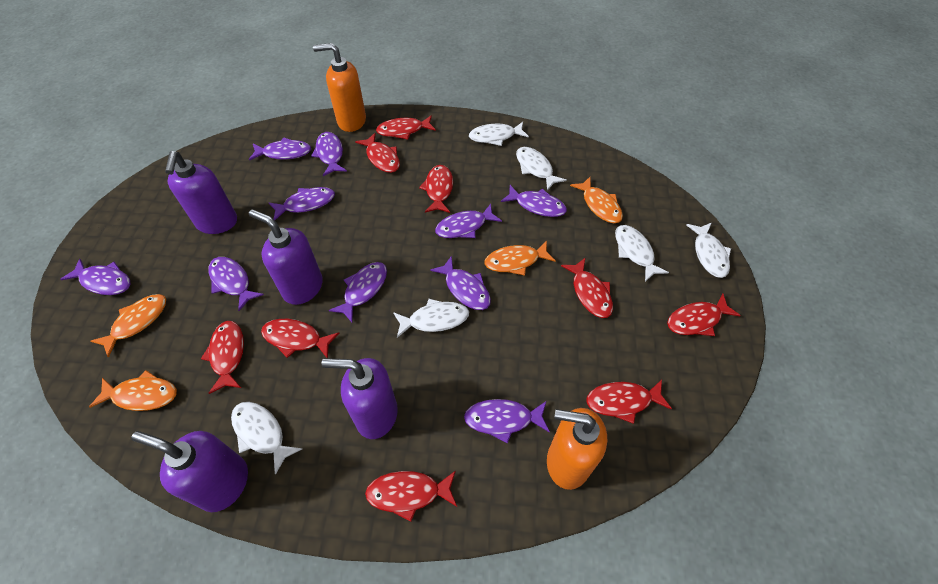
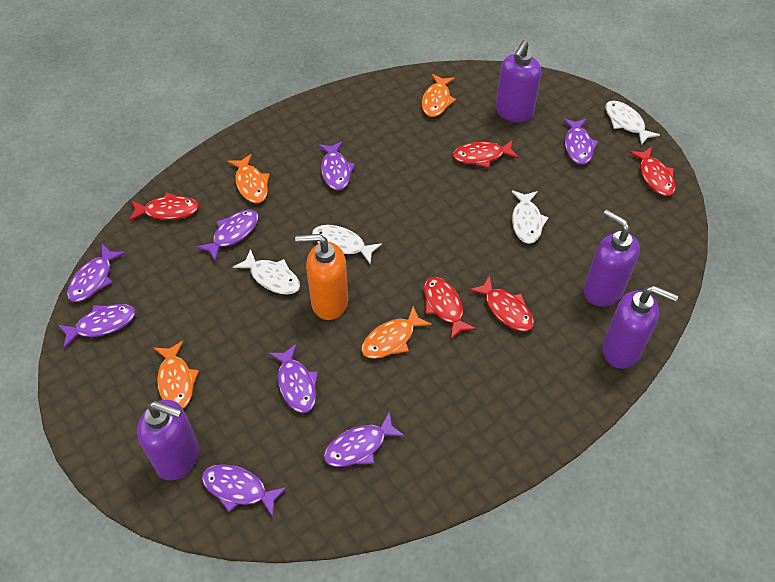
orange soap dispenser: 2 -> 1
purple fish: 10 -> 8
red fish: 9 -> 5
white fish: 6 -> 4

